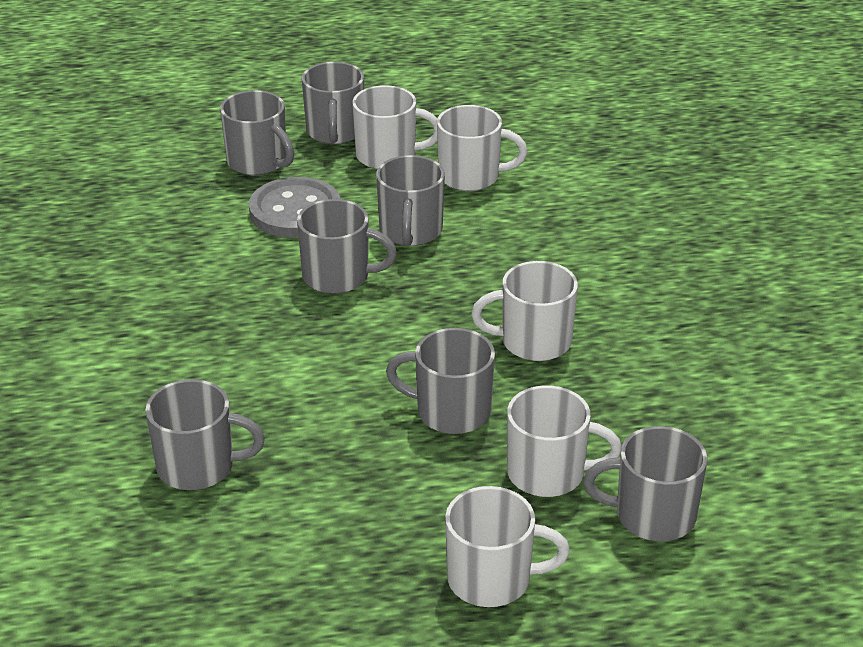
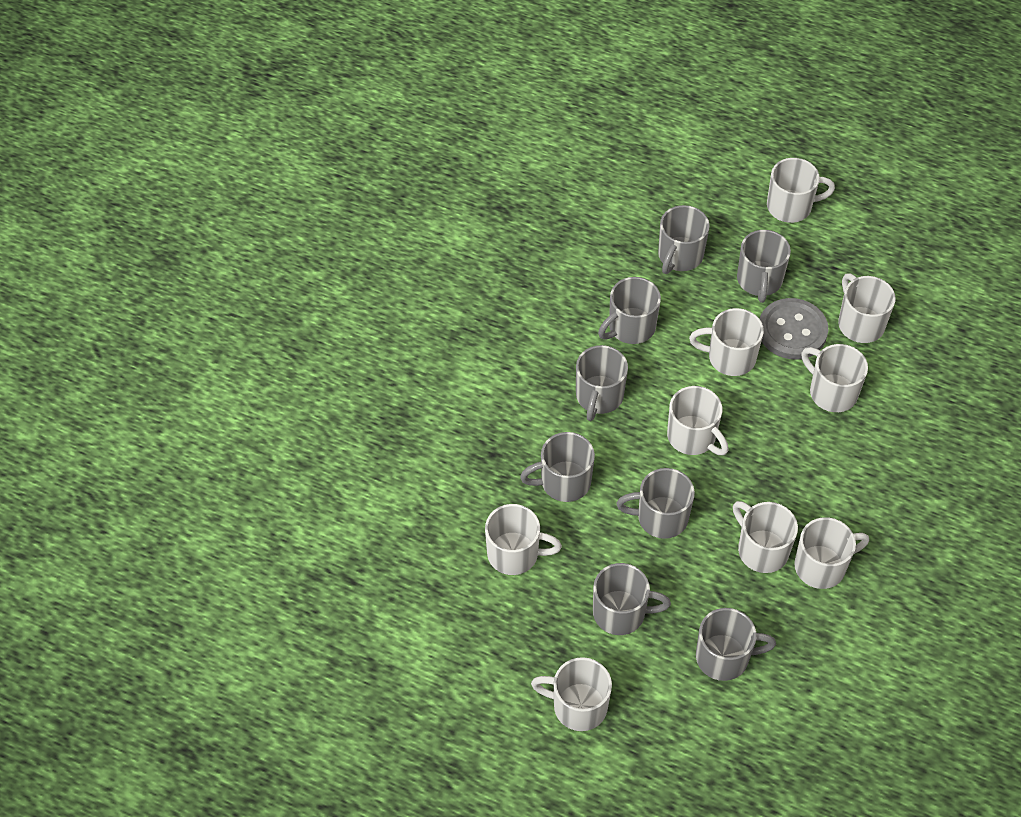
grey mug: 7 -> 8
white mug: 5 -> 9

